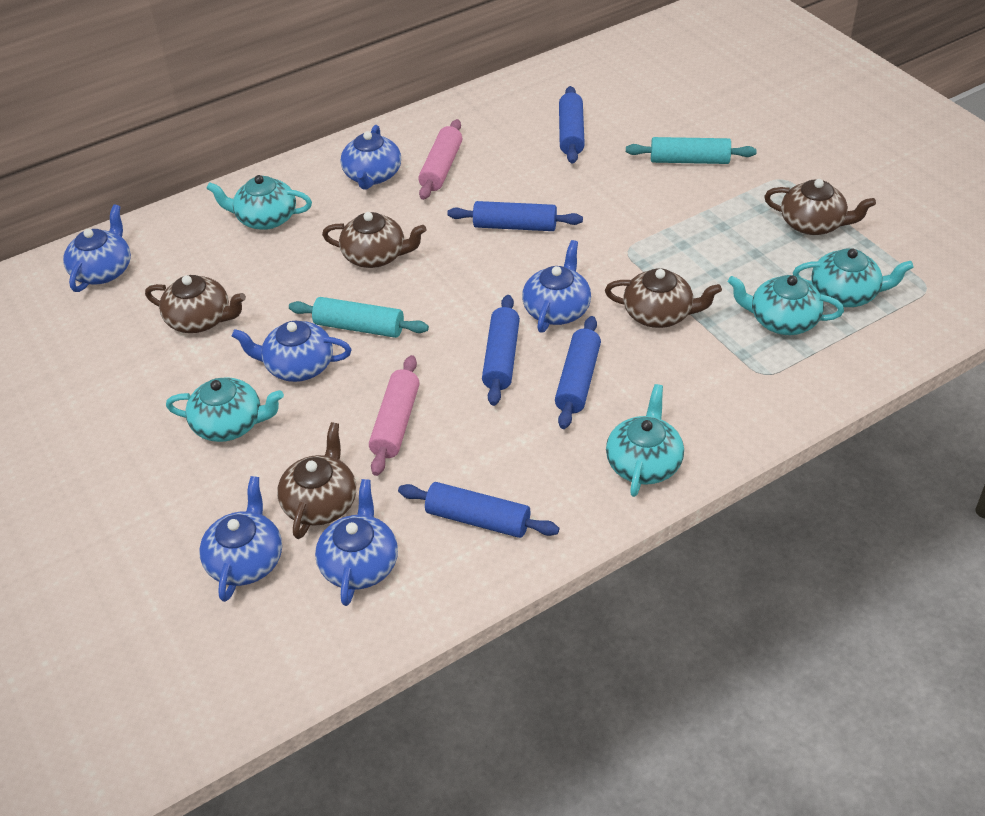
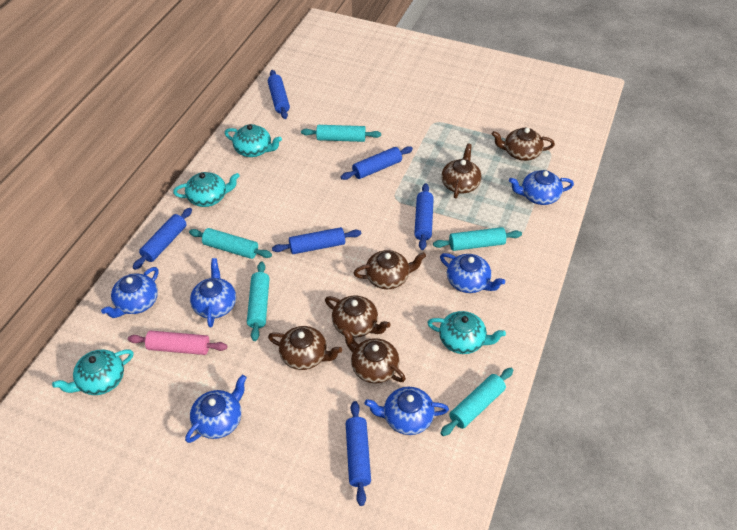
blue rolling pin: 5 -> 6
brown teapot: 5 -> 6
pink rolling pin: 2 -> 1
turquoise rolling pin: 2 -> 5
turquoise teapot: 5 -> 4

